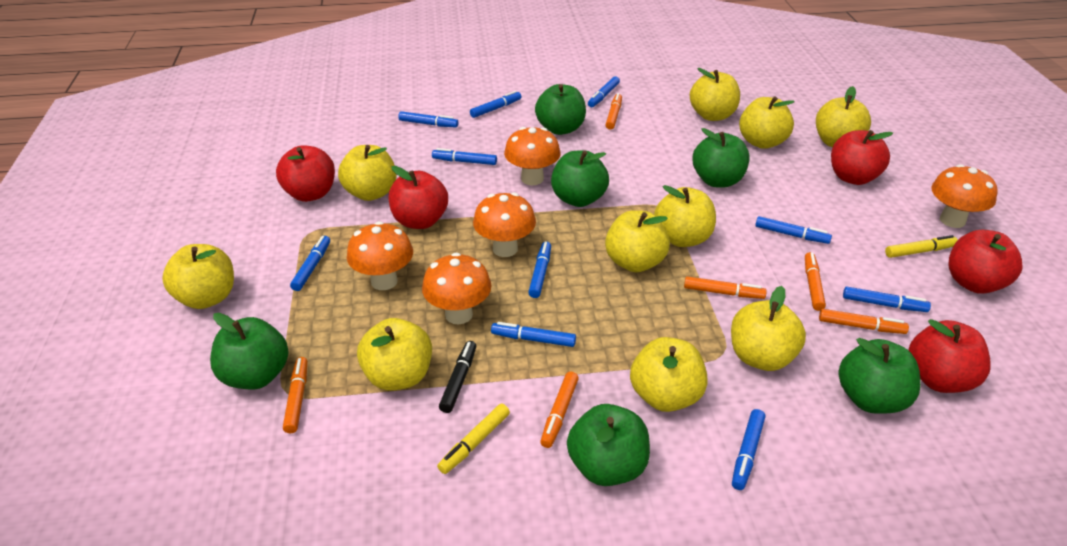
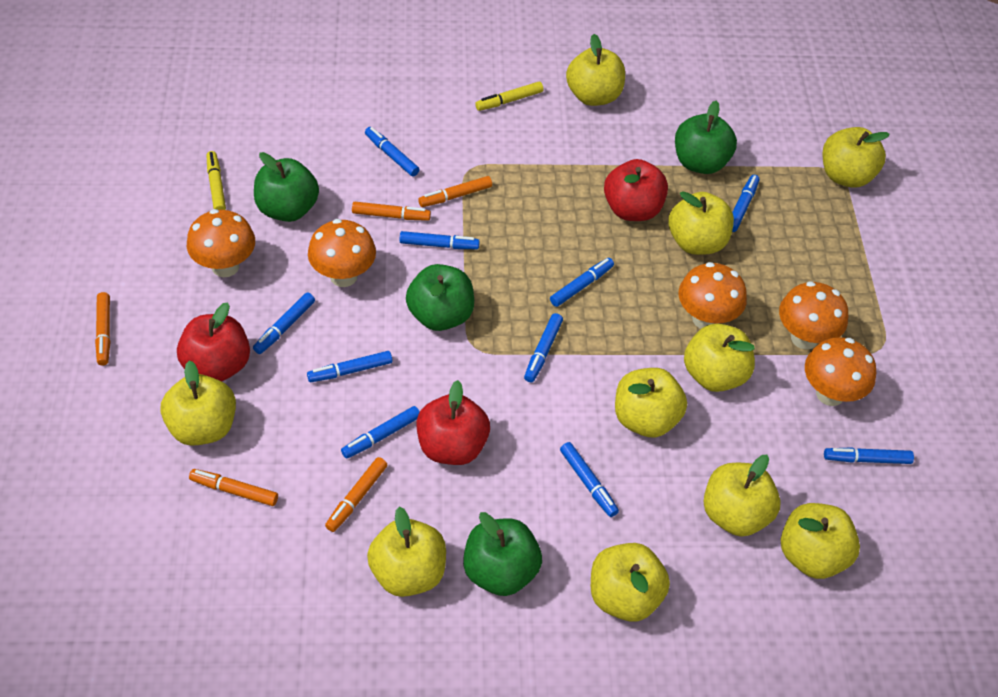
black marker: 1 -> 0
green apple: 6 -> 4
orange marker: 6 -> 5
red apple: 5 -> 3

